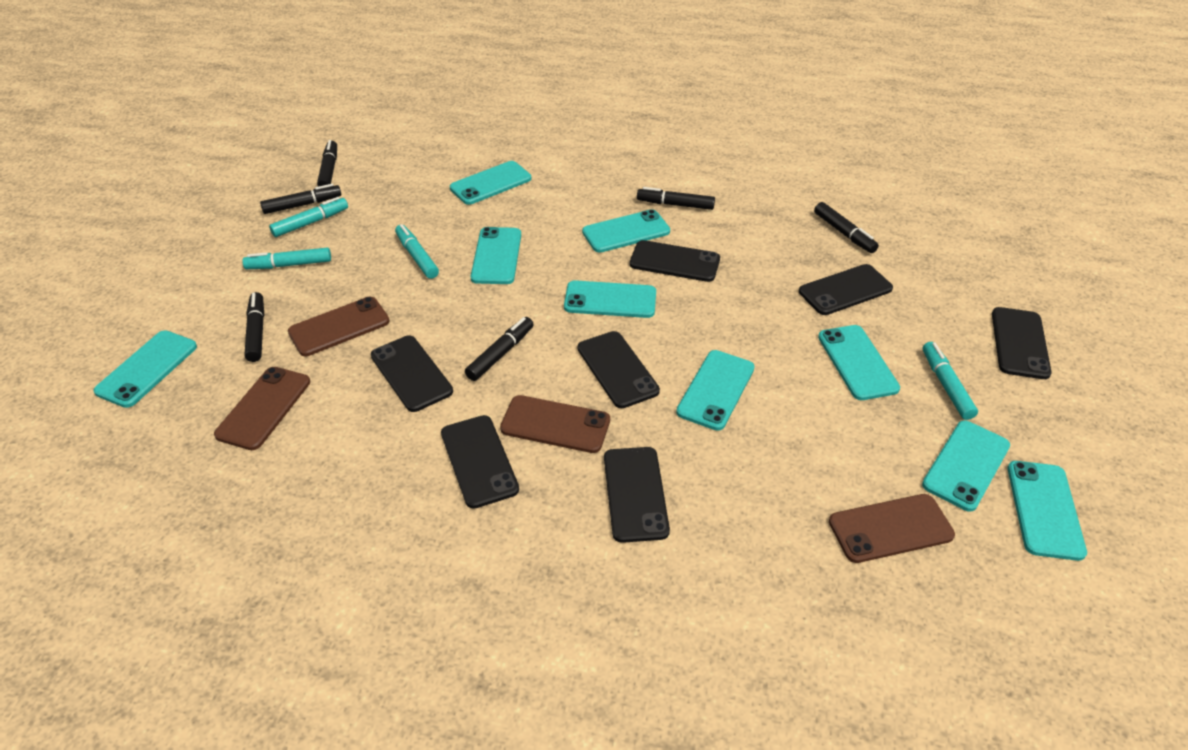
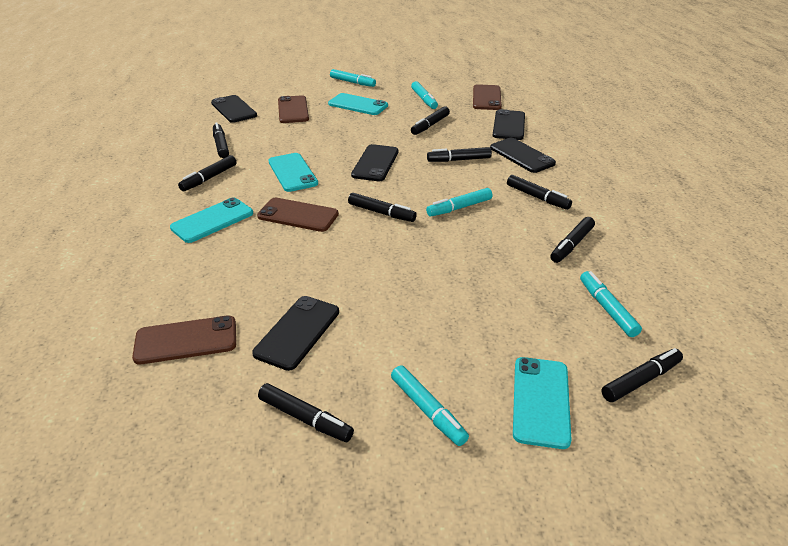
black marker: 6 -> 9
black phone: 7 -> 5
turquoise marker: 4 -> 5
turquoise phone: 9 -> 4

